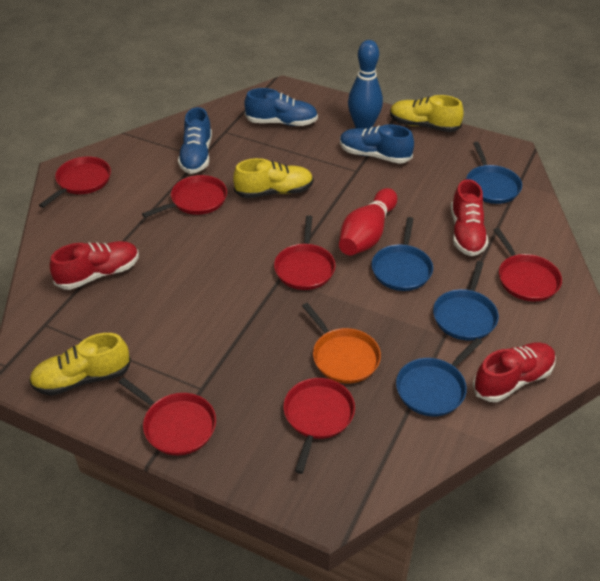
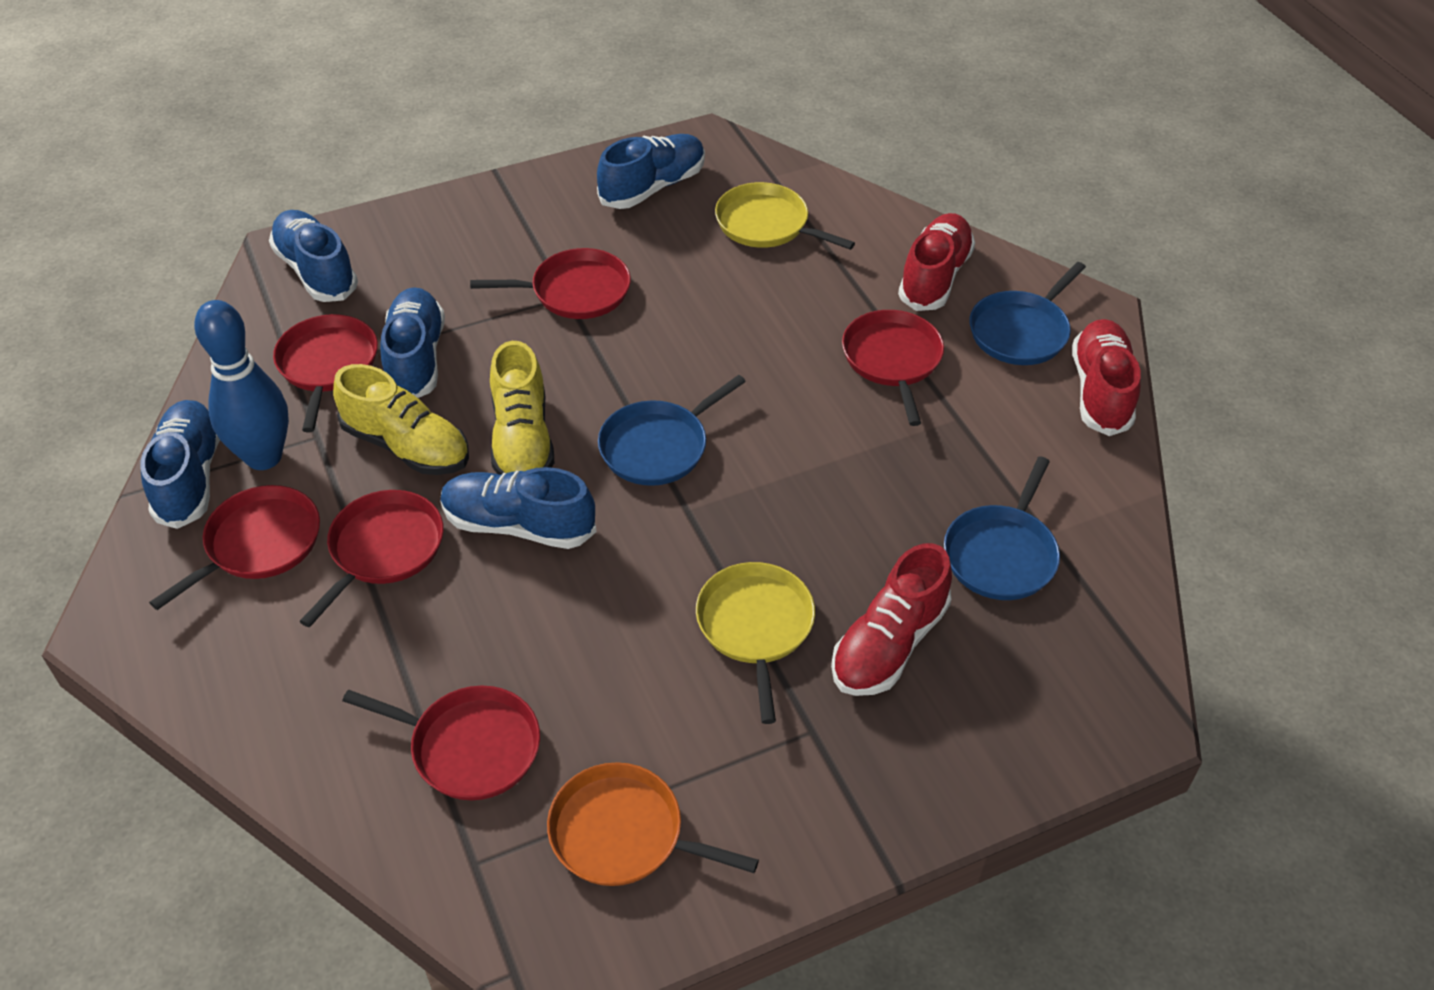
blue pan: 4 -> 3
blue shoe: 3 -> 5
red bowling pin: 1 -> 0
yellow pan: 0 -> 2
yellow shoe: 3 -> 2

